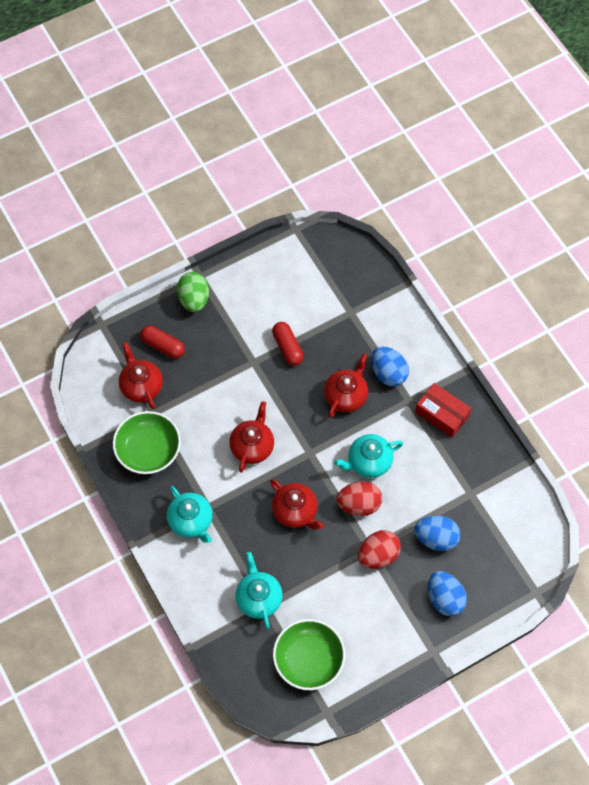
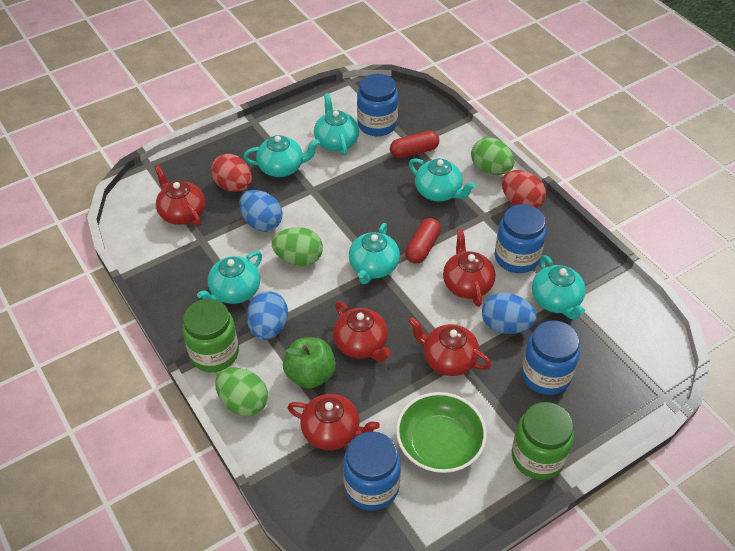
blue jar: 0 -> 4
green apple: 0 -> 1
green bowl: 2 -> 1
green egg: 1 -> 3
green jar: 0 -> 2
red box: 1 -> 0
red teapot: 4 -> 5
turquoise teapot: 3 -> 6

